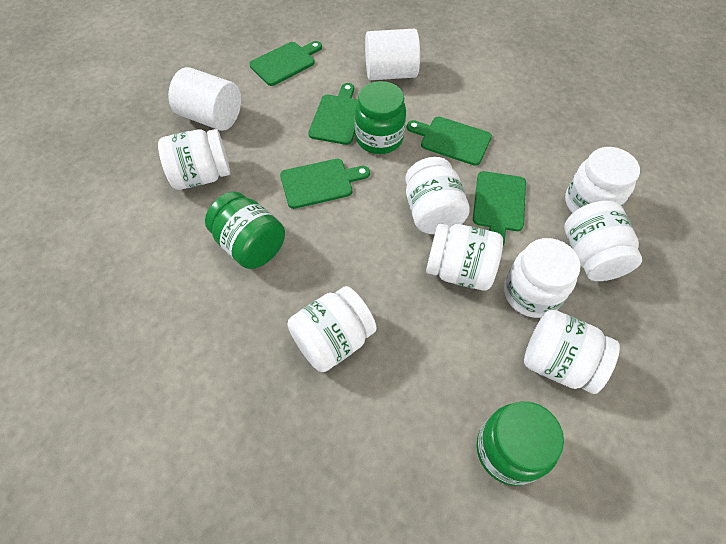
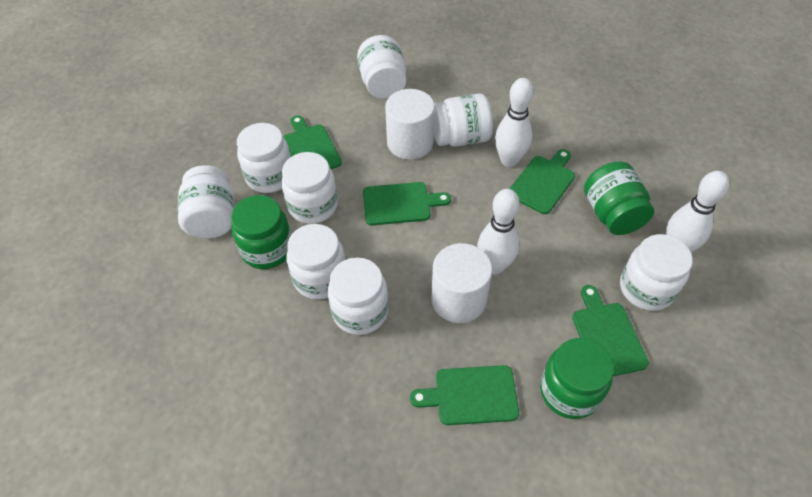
white bowling pin: 0 -> 3

